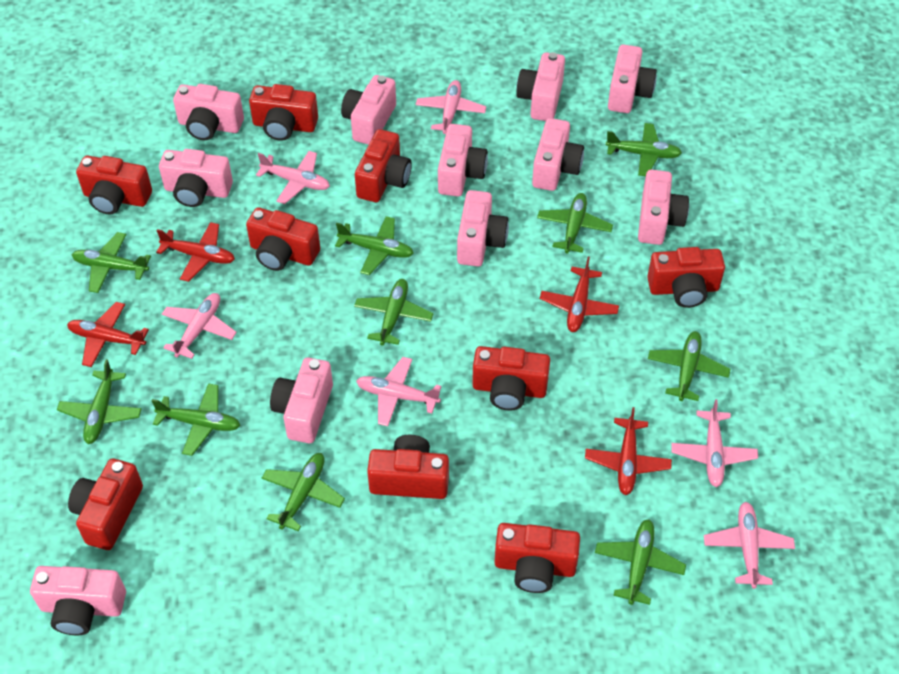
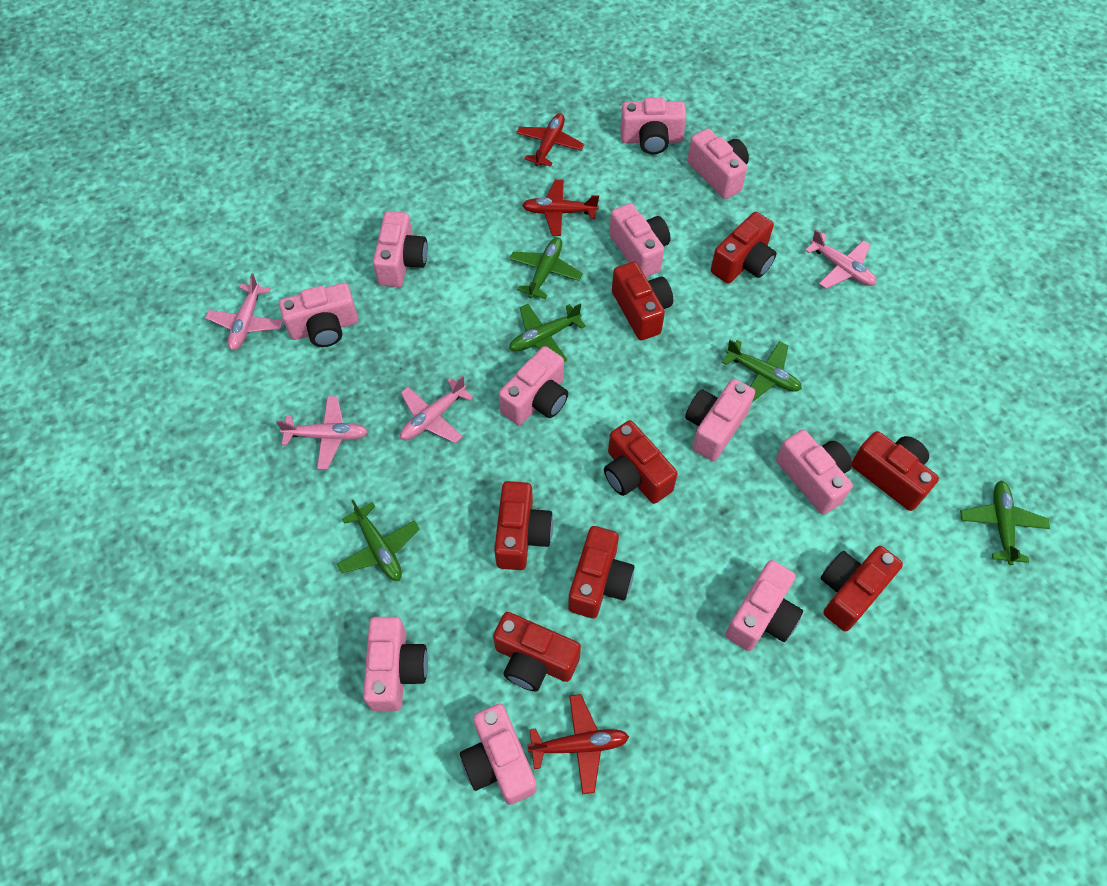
green plane: 10 -> 5
pink plane: 6 -> 4
red camera: 9 -> 8
red plane: 4 -> 3

